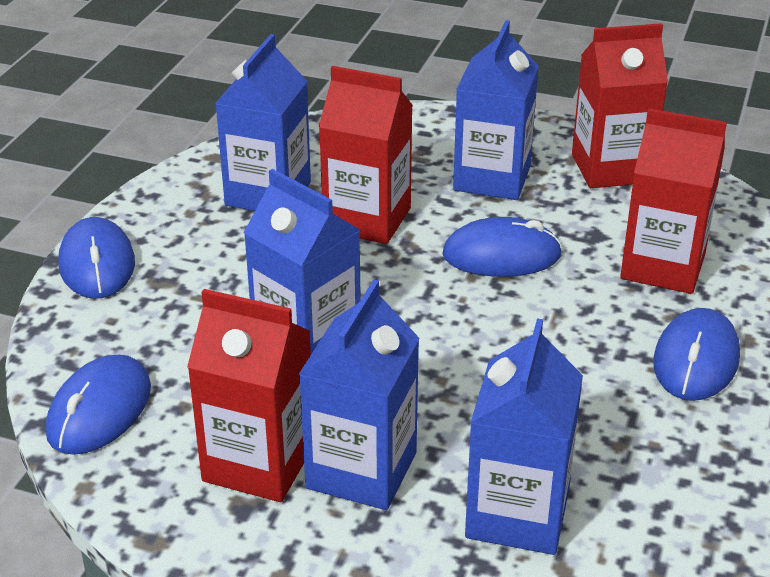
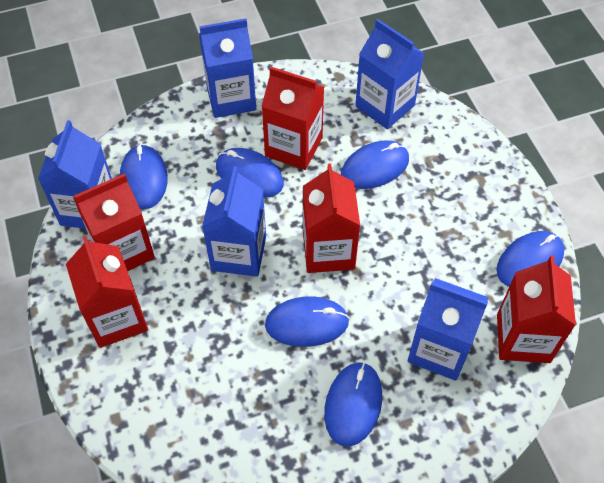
blue mouse: 4 -> 6
red carton: 4 -> 5

